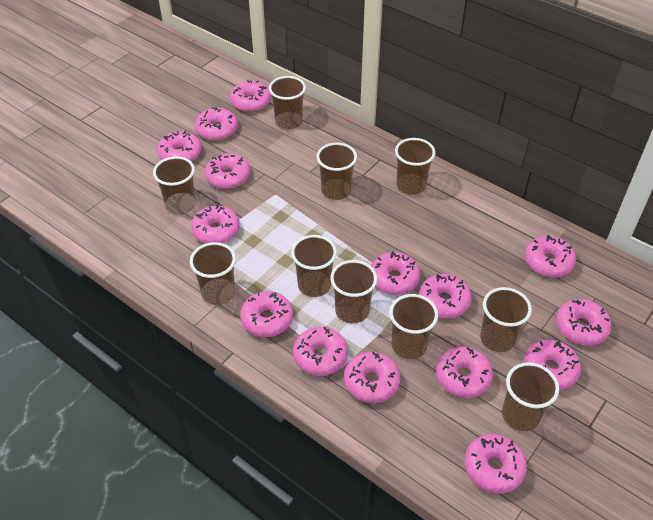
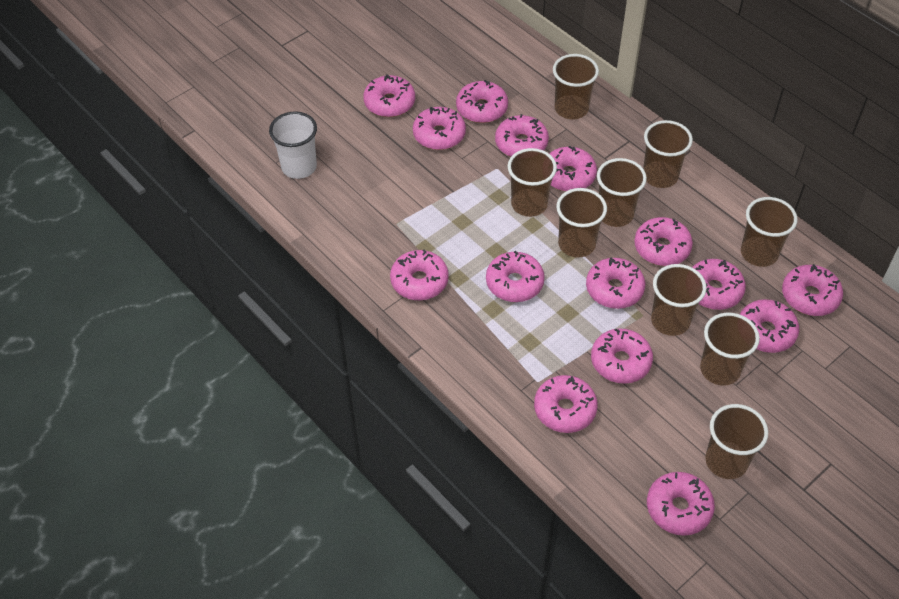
brown cup: 10 -> 9
white cup: 0 -> 1

